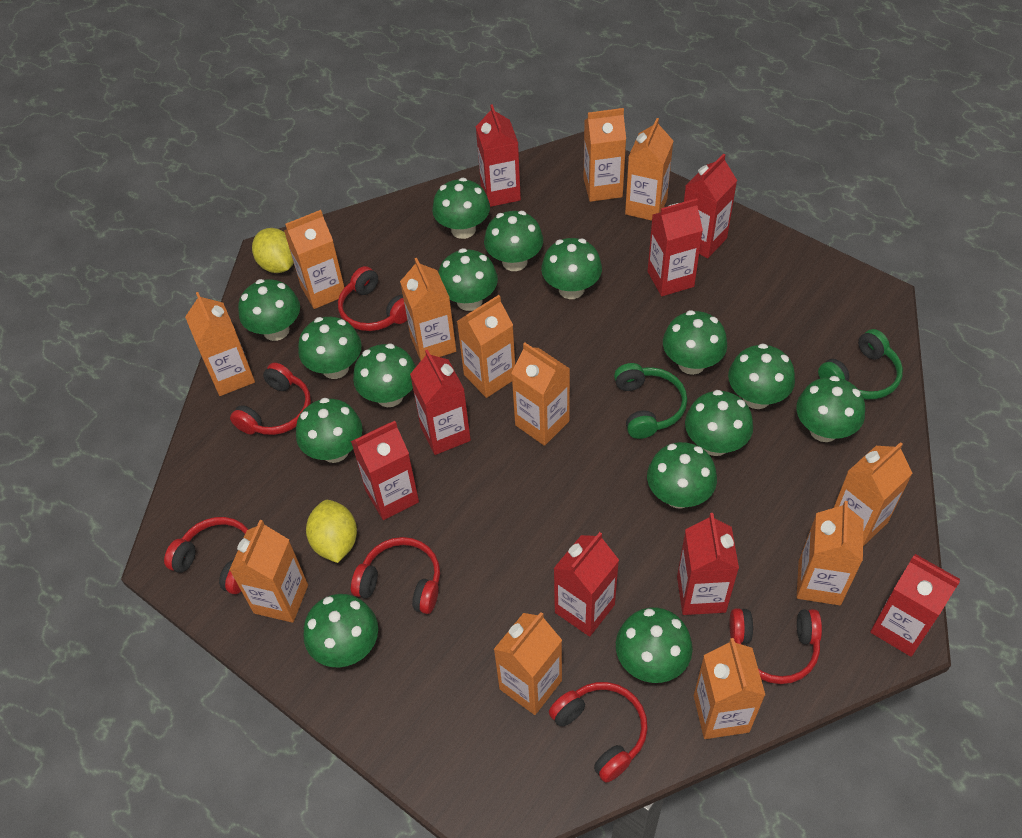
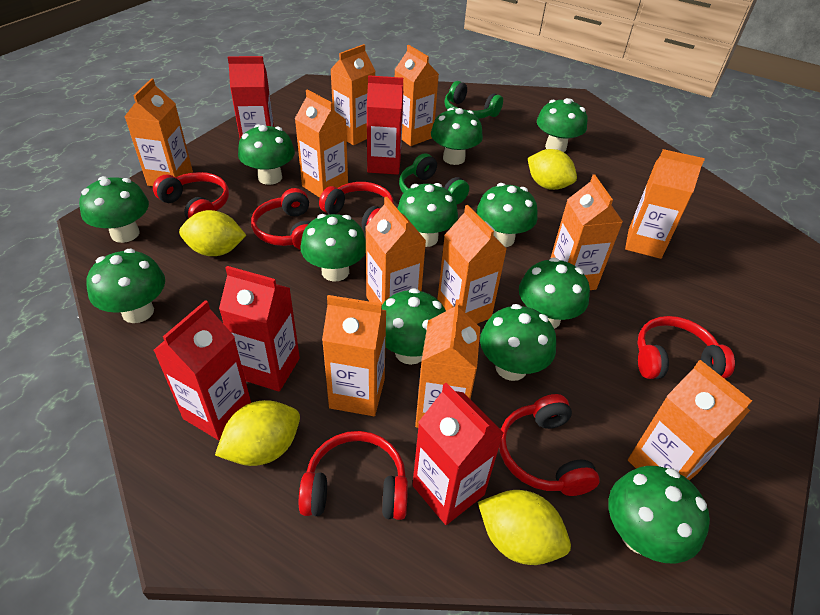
green mushroom: 15 -> 12
orange carton: 12 -> 11
red carton: 8 -> 5
yellow lemon: 2 -> 4

